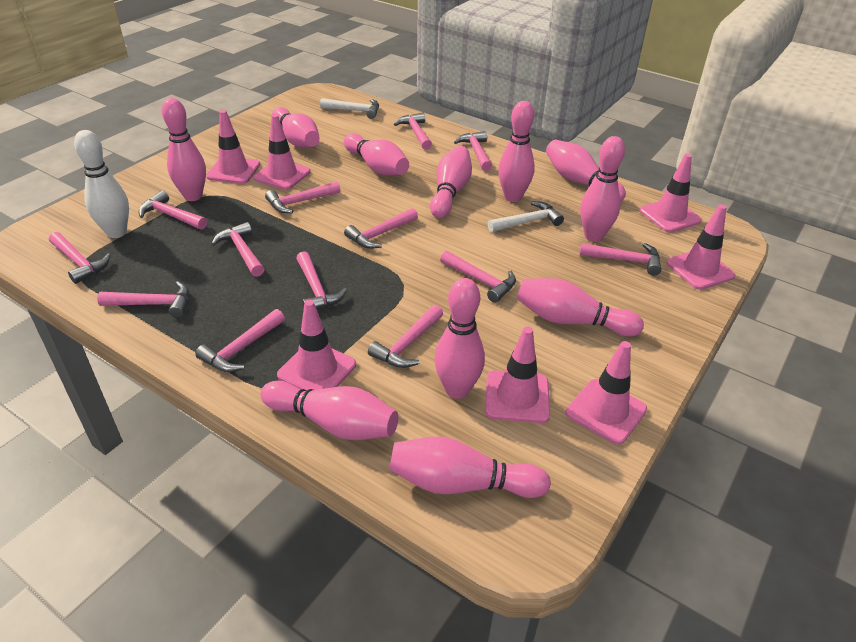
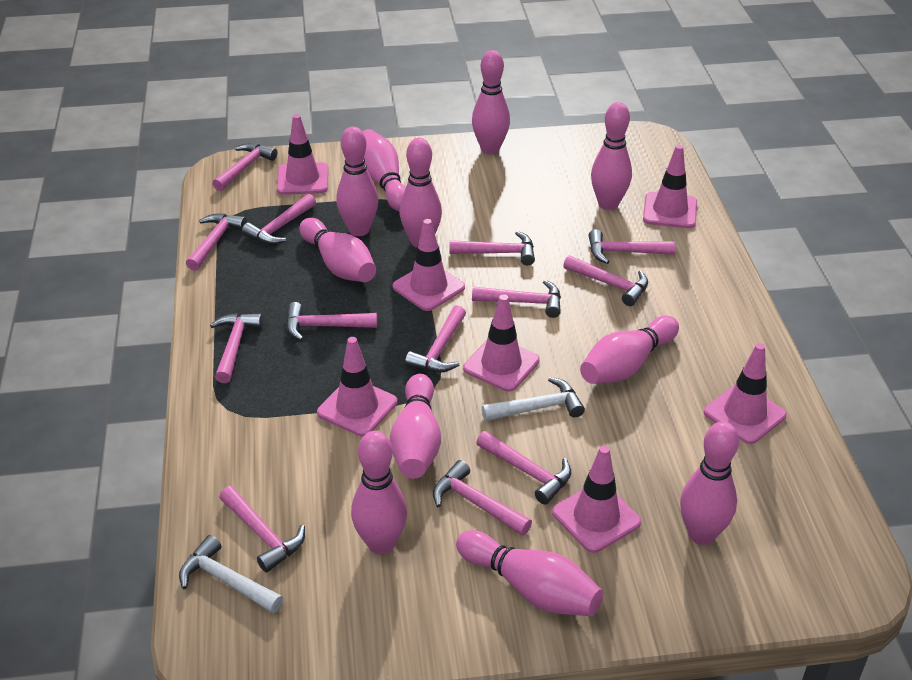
white bowling pin: 1 -> 0

